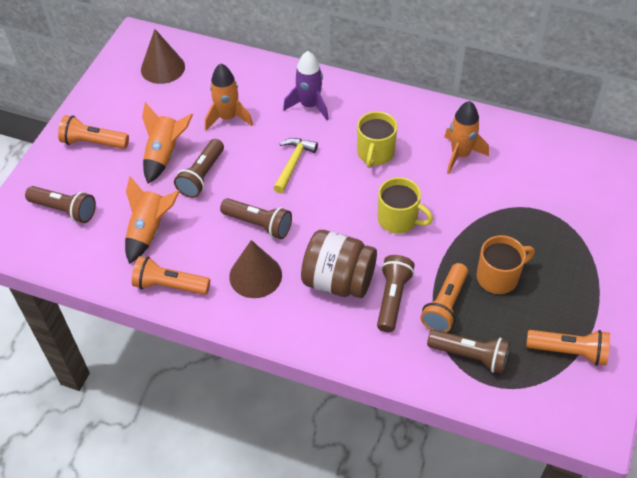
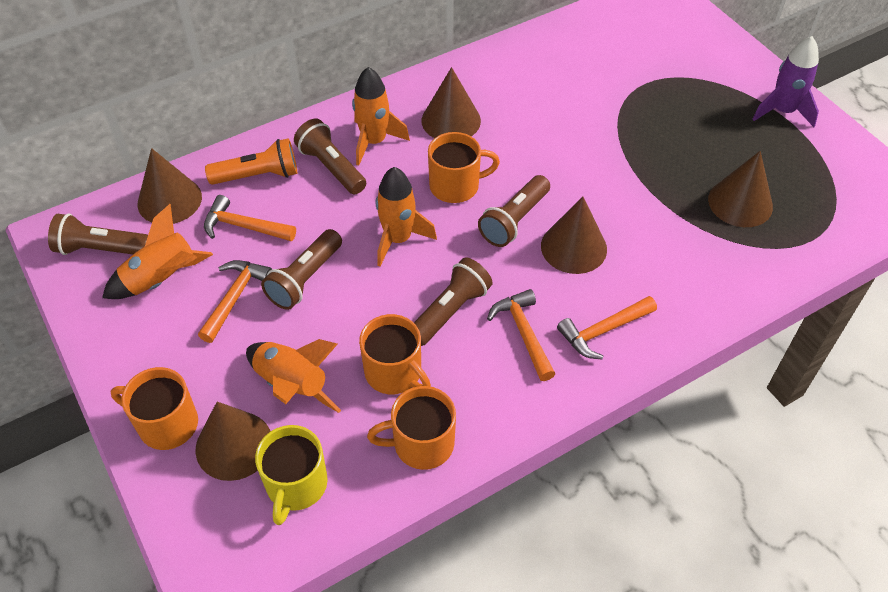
brown cone: 2 -> 5
brown jar: 1 -> 0
orange flashlight: 4 -> 1
orange hammer: 0 -> 4
orange mug: 1 -> 4
yellow hammer: 1 -> 0
yellow mug: 2 -> 1

